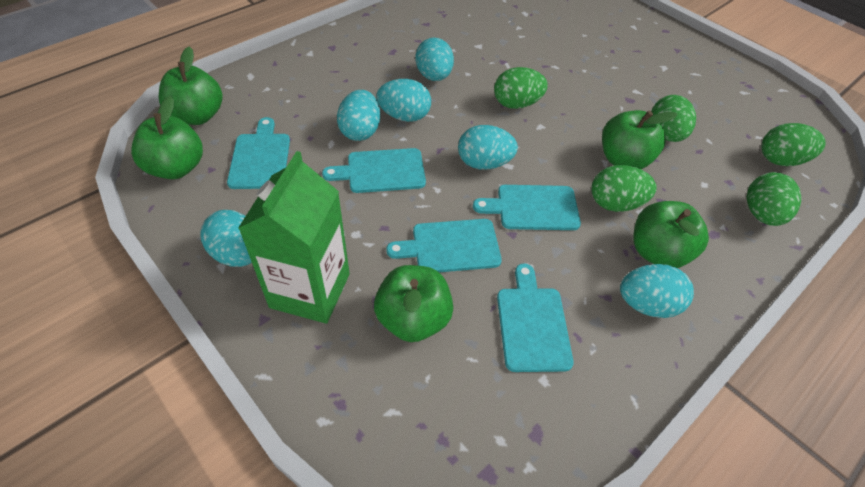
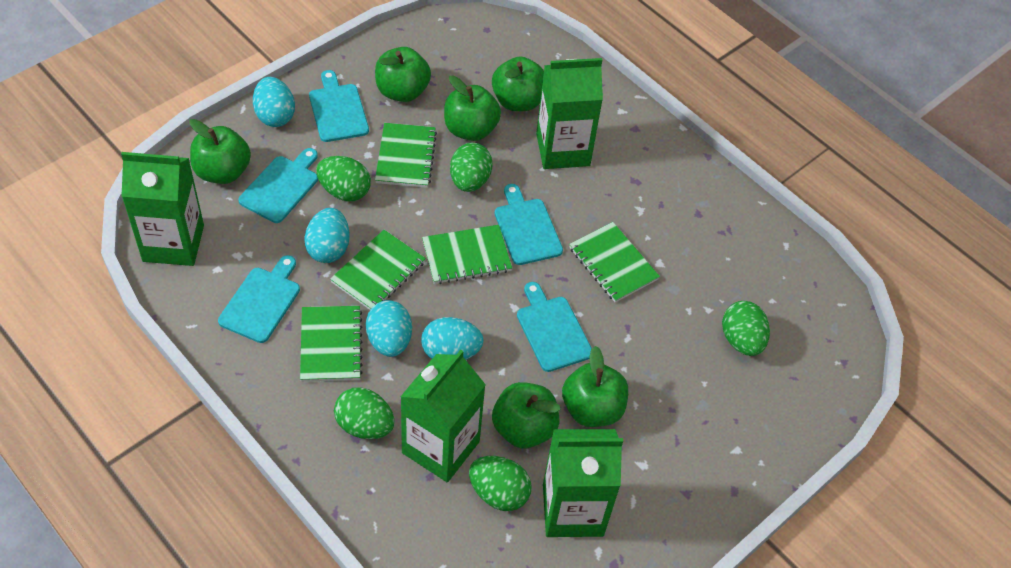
green apple: 5 -> 6
green carton: 1 -> 4
green notebook: 0 -> 5
turquoise egg: 6 -> 4

